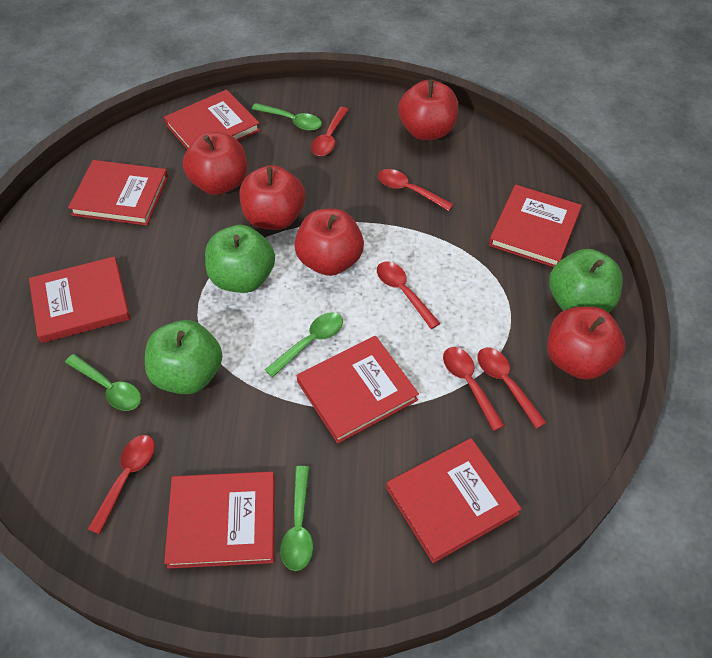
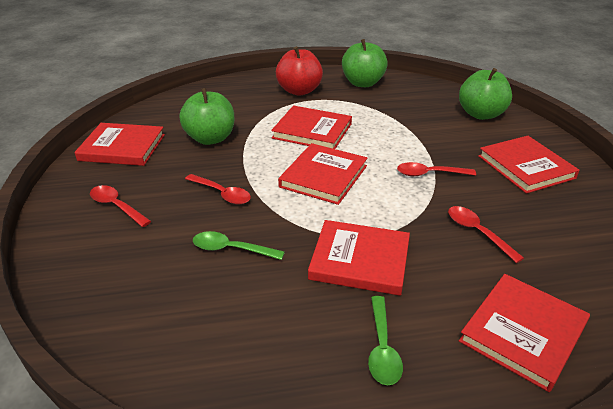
green spoon: 4 -> 2
red apple: 5 -> 1
red book: 7 -> 6
red spoon: 6 -> 4

